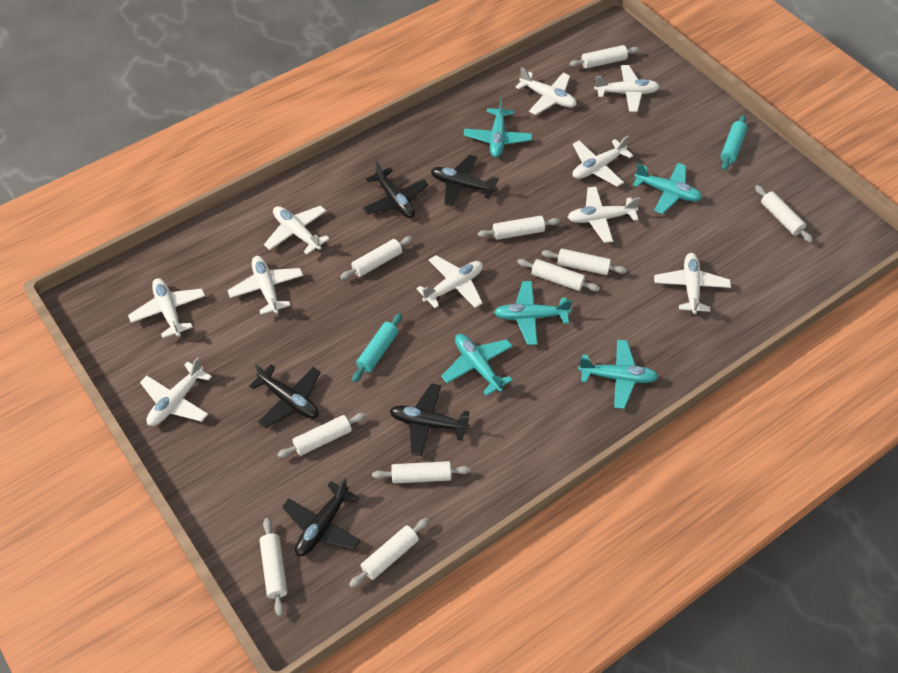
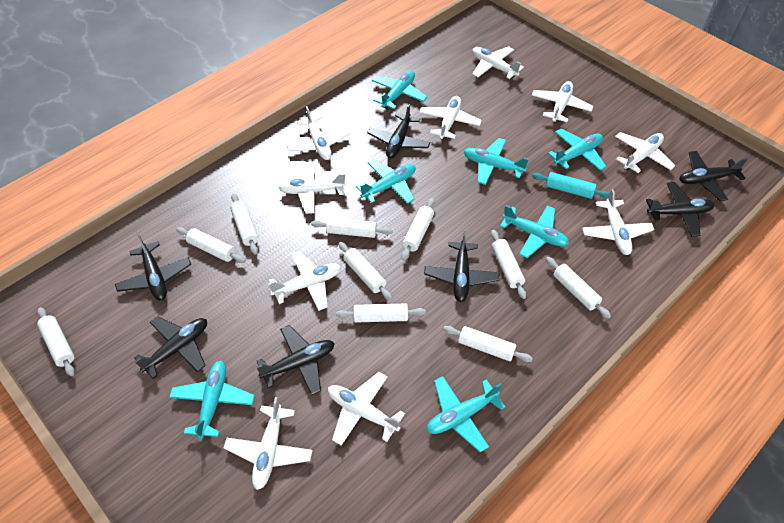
black plane: 5 -> 7
turquoise plane: 5 -> 7
turquoise rolling pin: 2 -> 1

